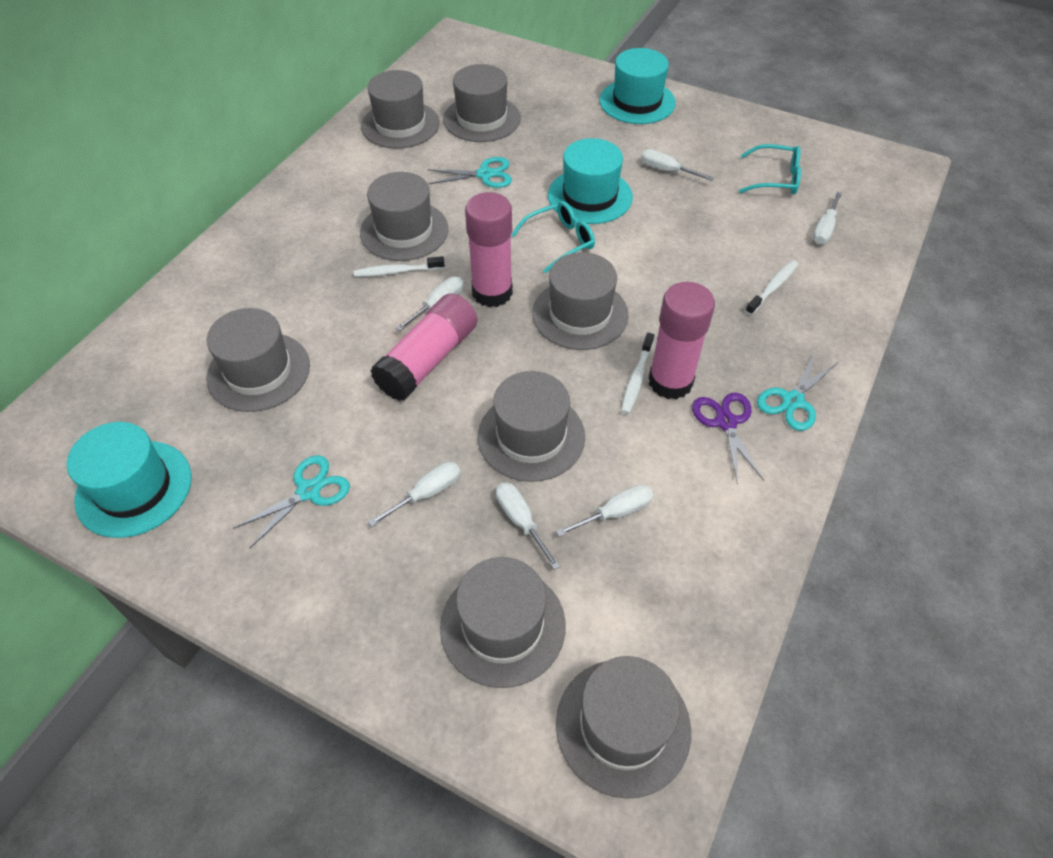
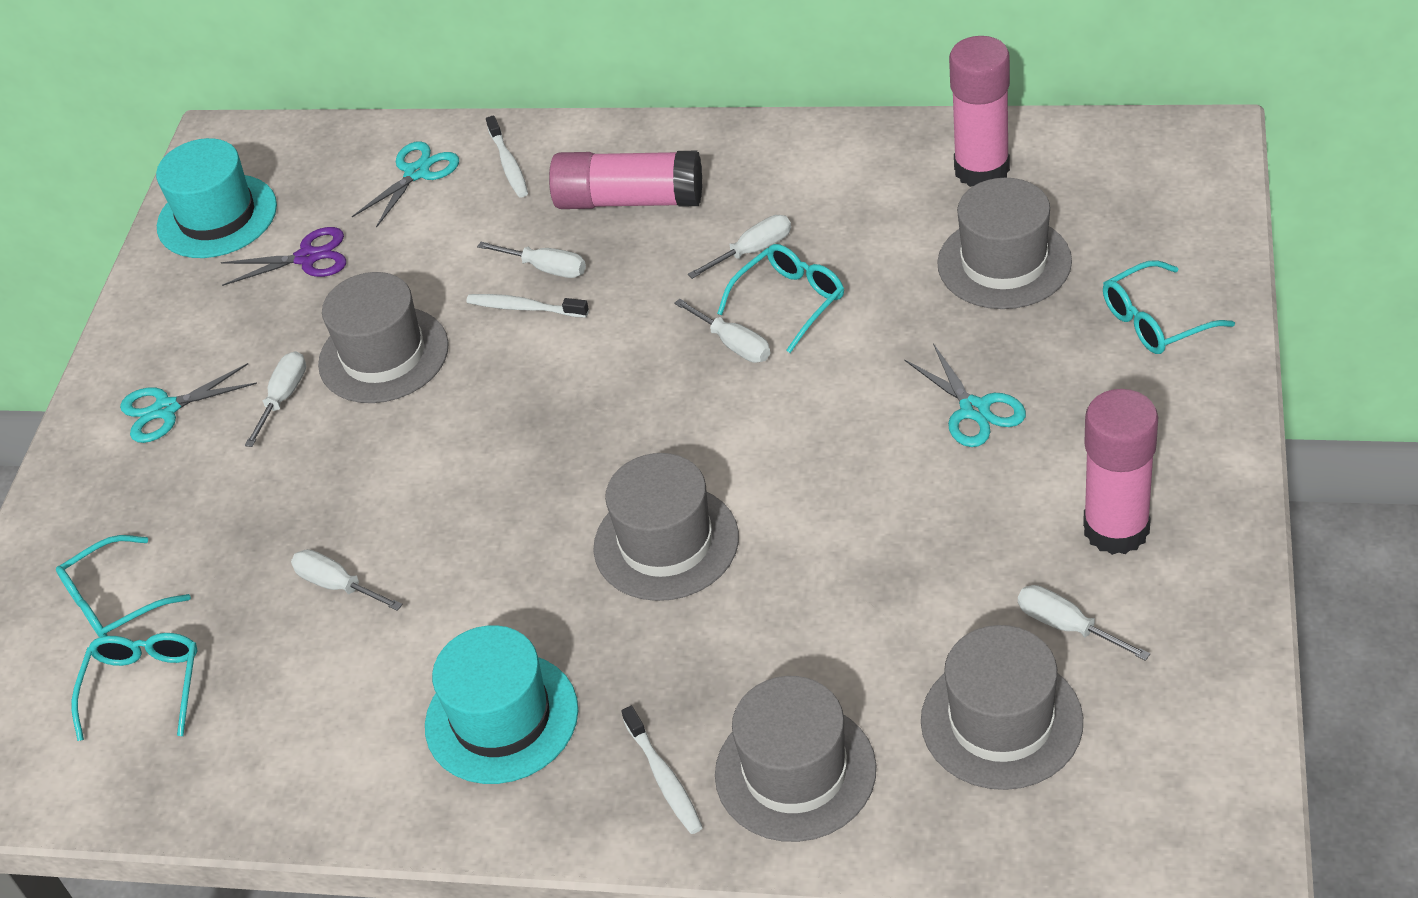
grey hat: 8 -> 5
turquoise glasses: 2 -> 4
turquoise hat: 3 -> 2

